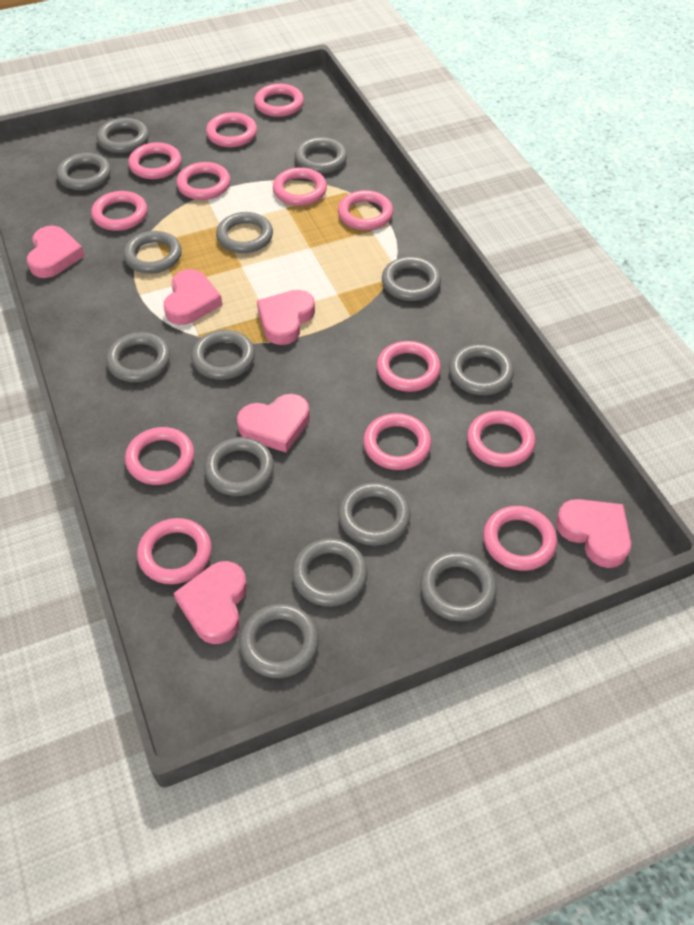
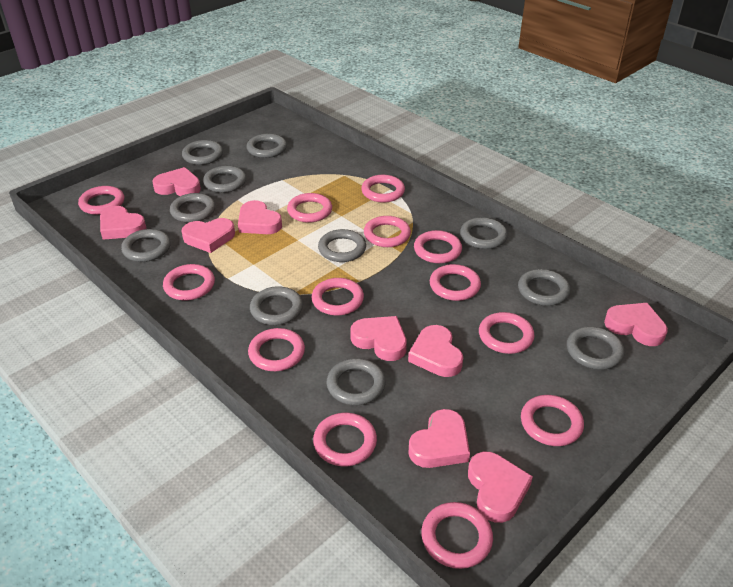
grey ring: 14 -> 11
pink heart: 6 -> 9

